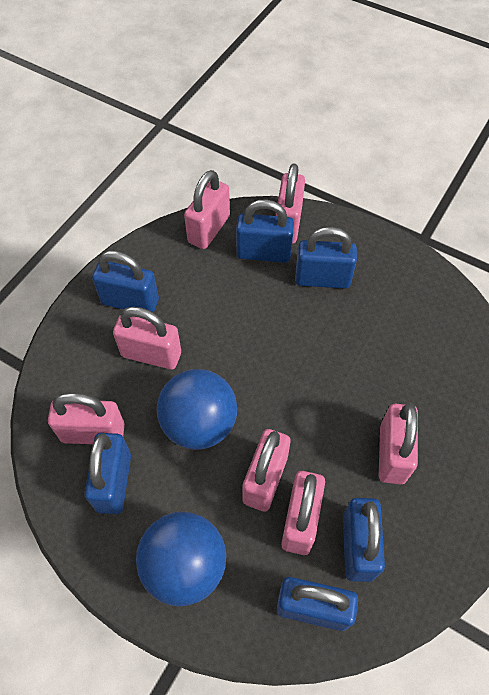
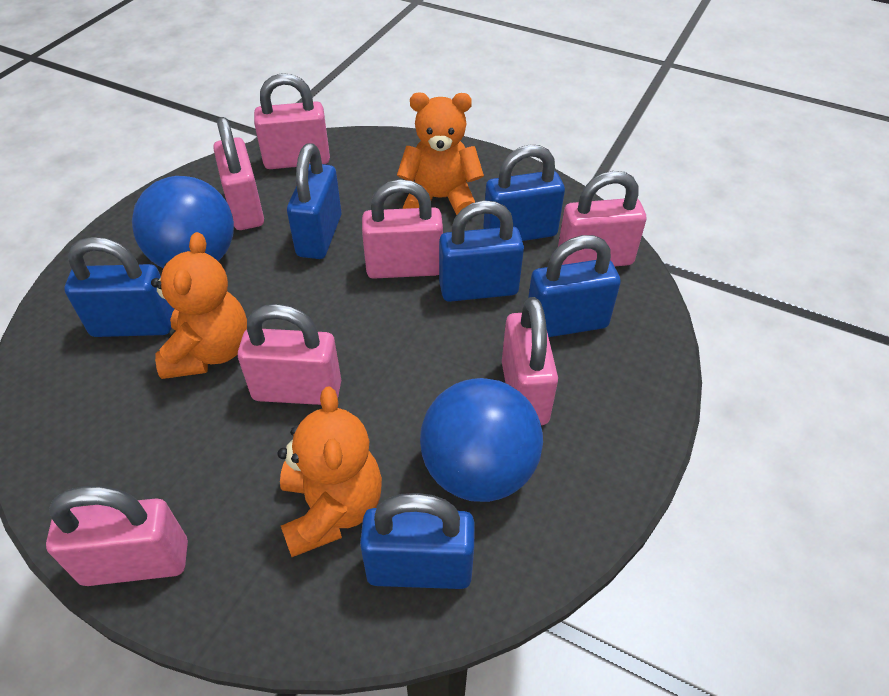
orange teddy bear: 0 -> 3

